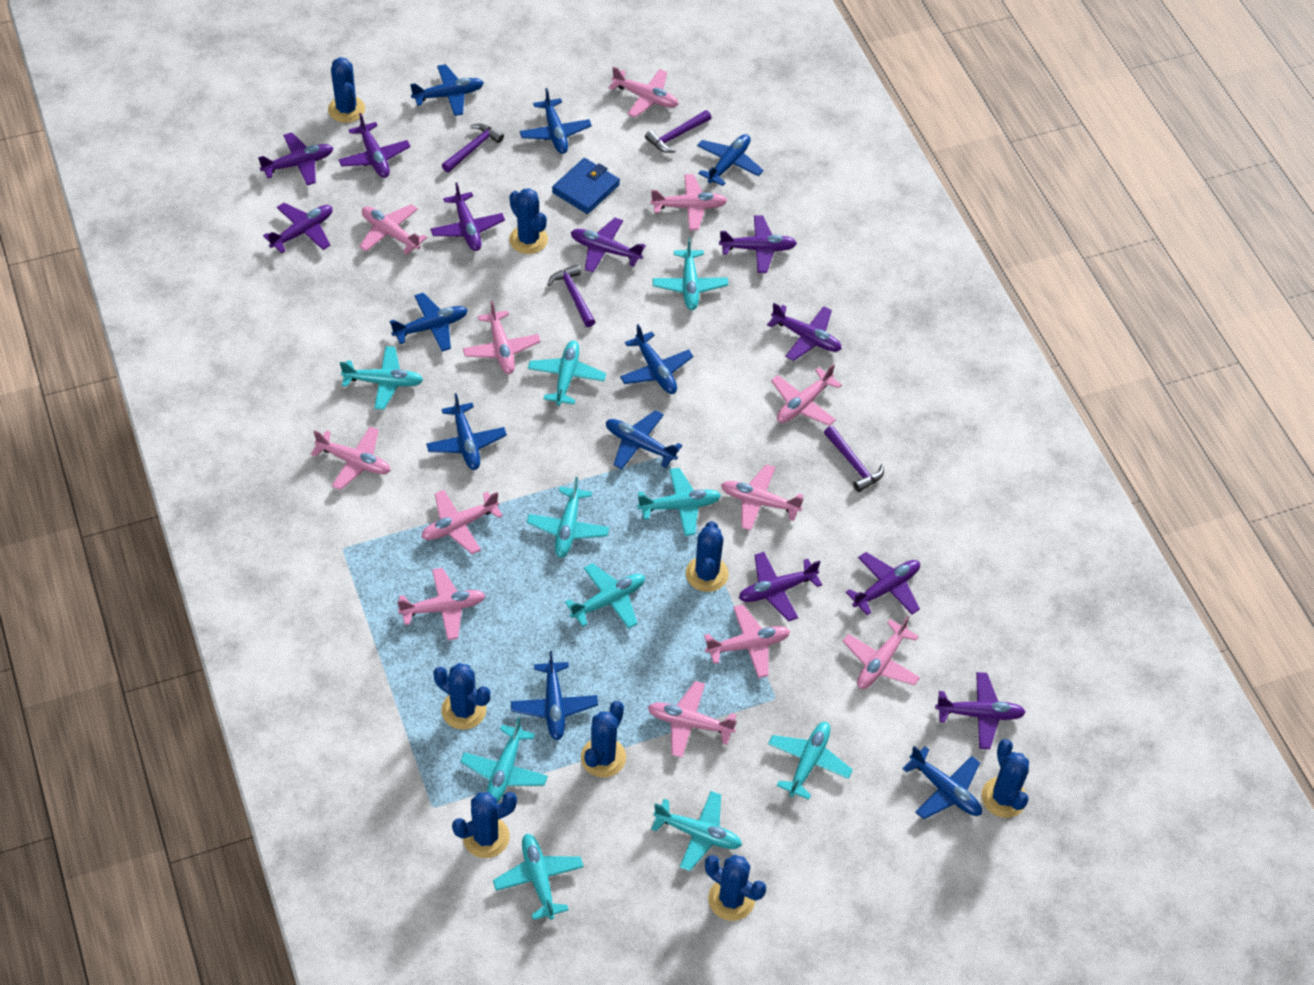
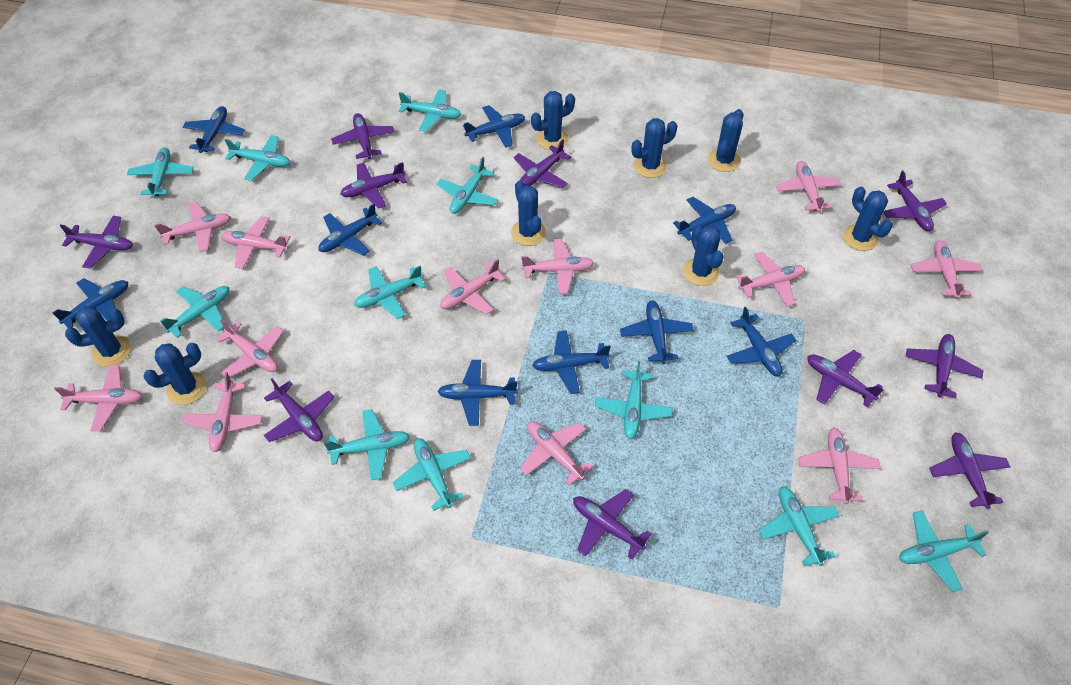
blue wallet: 1 -> 0
purple hammer: 4 -> 0
turquoise plane: 10 -> 11

